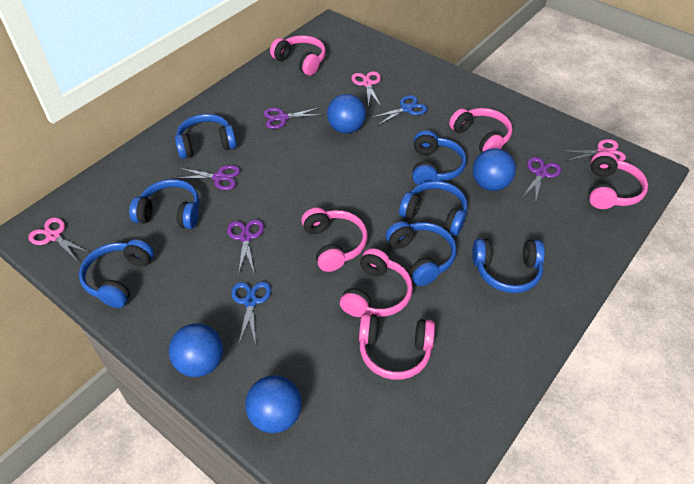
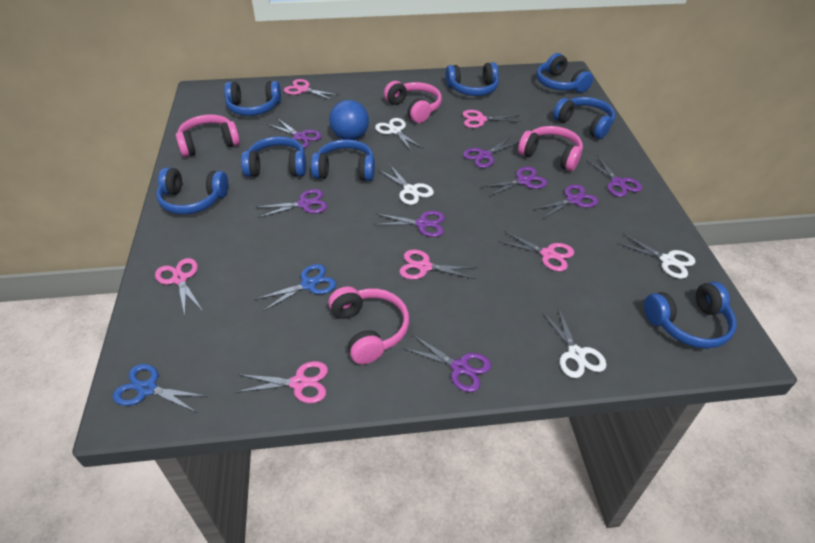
blue ball: 4 -> 1
blue headphones: 7 -> 8
pink headphones: 6 -> 4
pink scissors: 3 -> 6
purple scissors: 4 -> 8
white scissors: 0 -> 4

